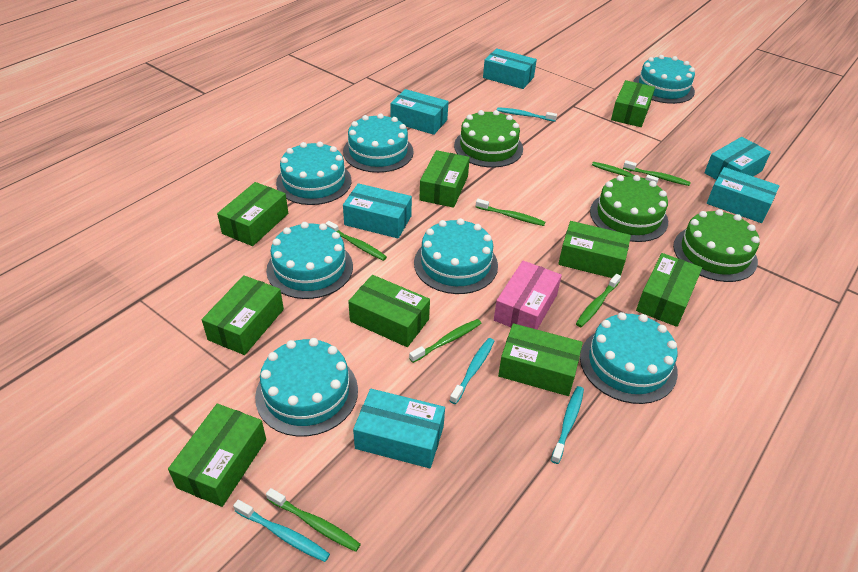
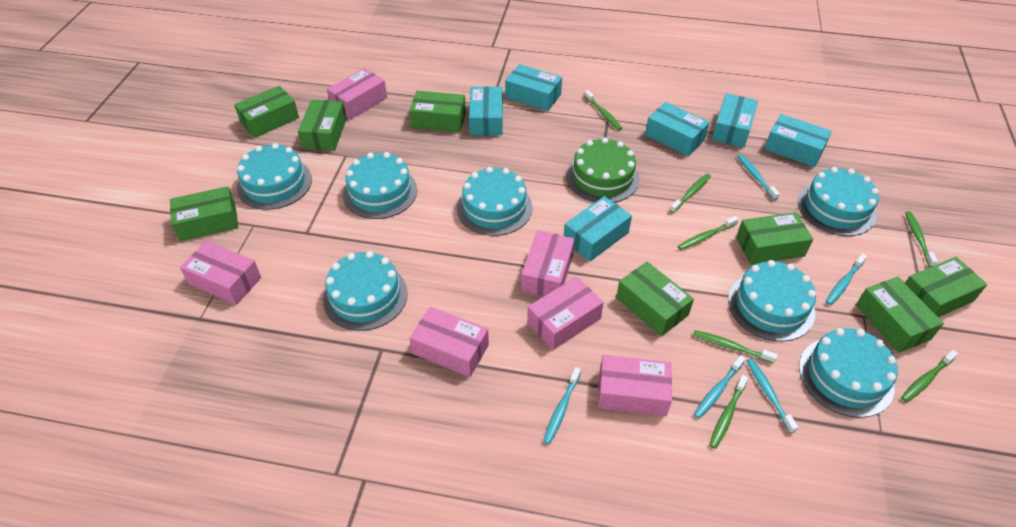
green box: 9 -> 8
green cake: 3 -> 1
pink box: 1 -> 6
turquoise toothbrush: 4 -> 5

